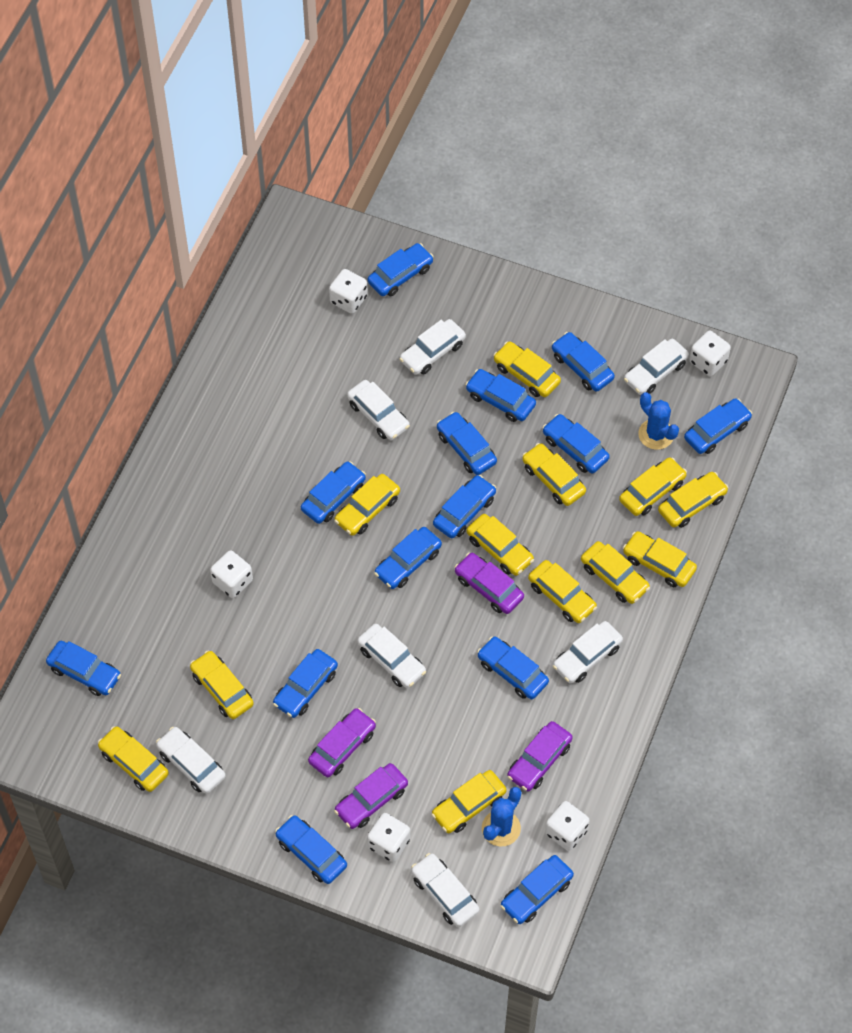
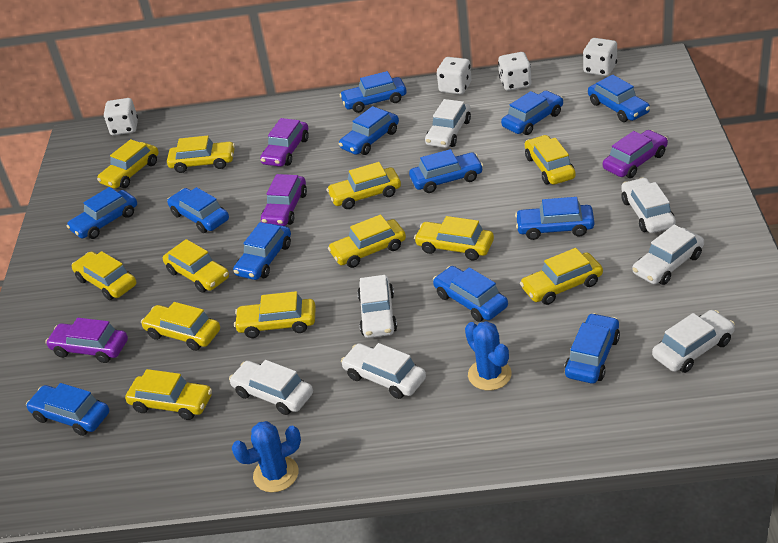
blue car: 14 -> 12
white dice: 5 -> 4

